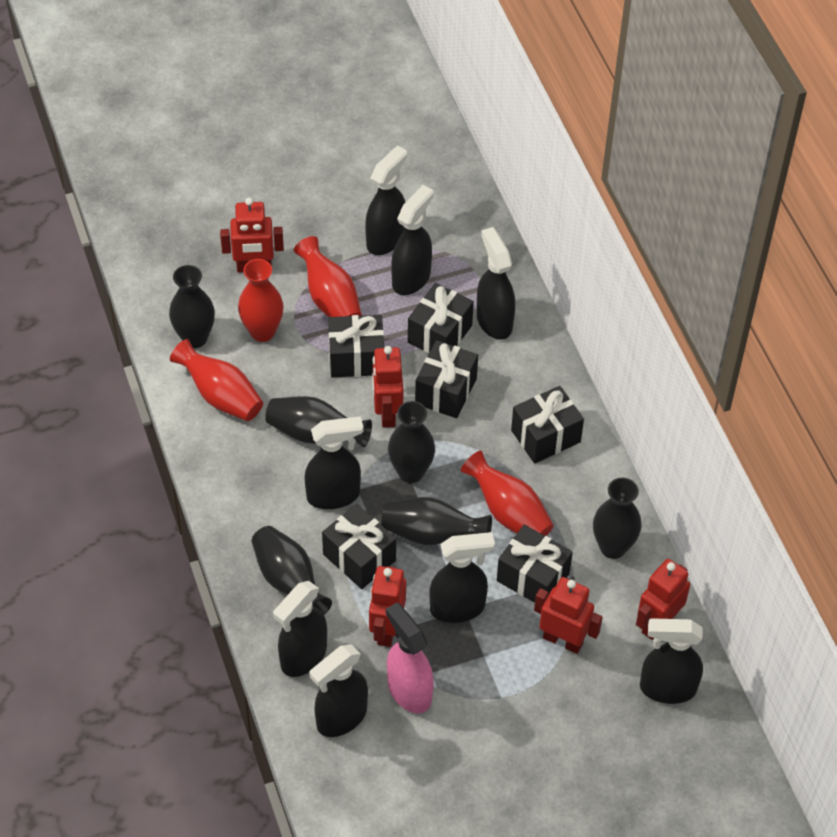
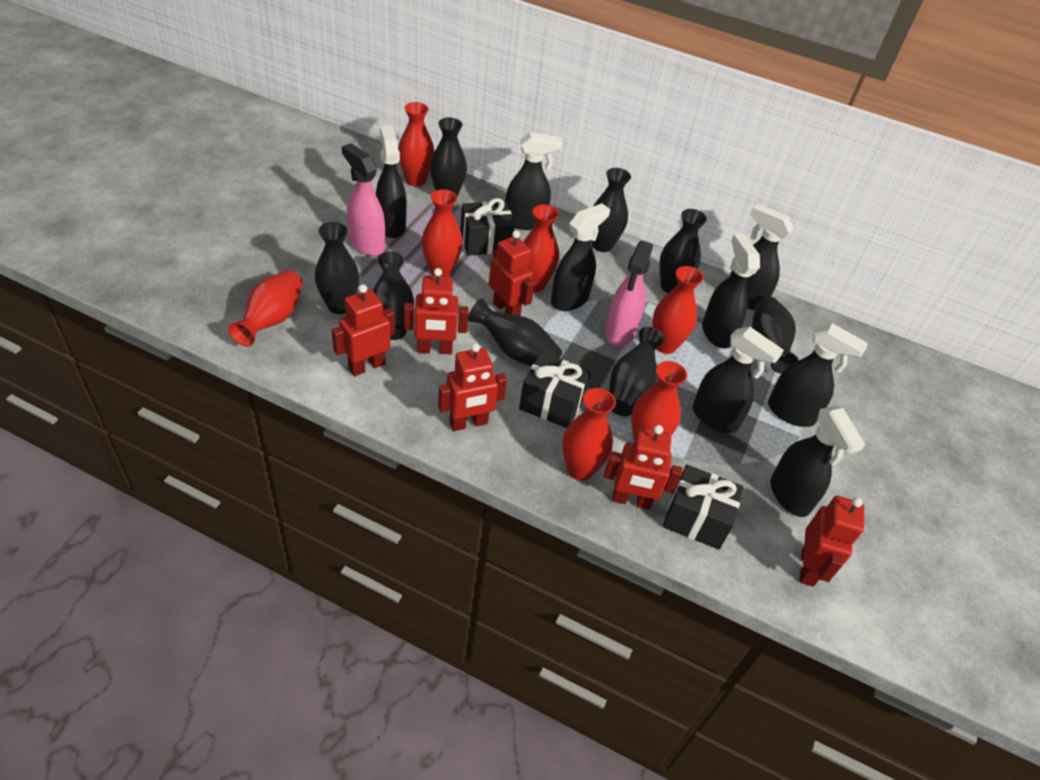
black gift: 6 -> 3
black vase: 6 -> 8
pink spray bottle: 1 -> 2
red robot: 5 -> 6
red vase: 4 -> 7

